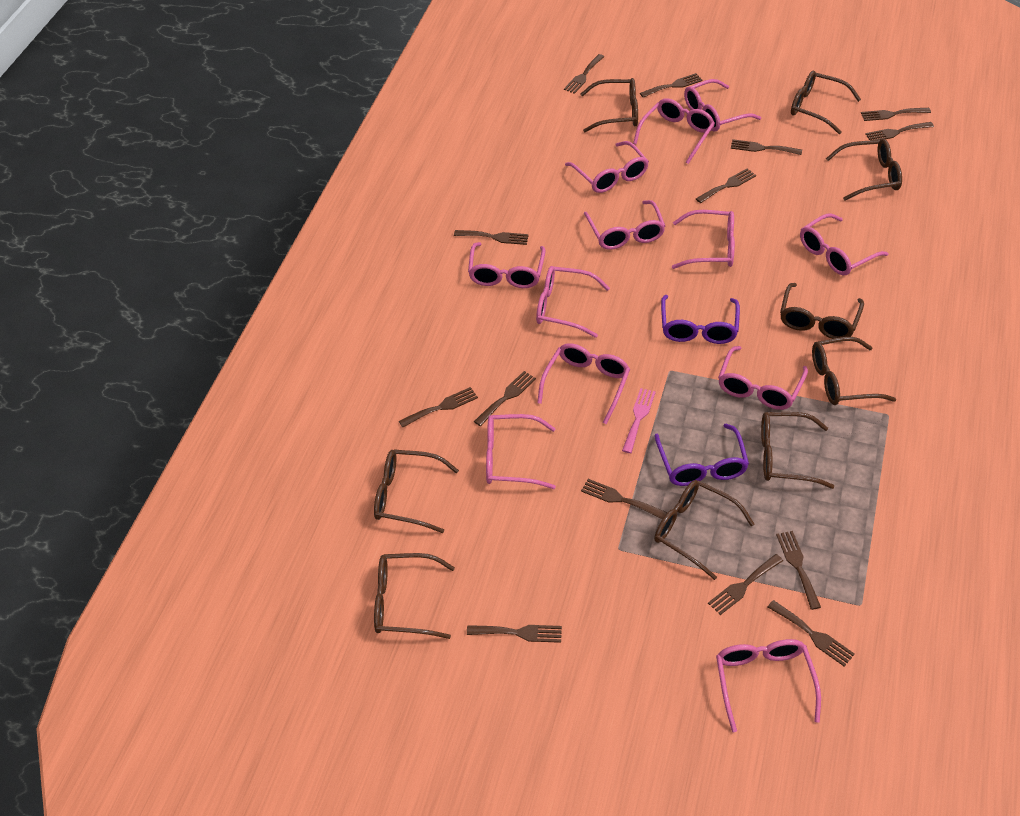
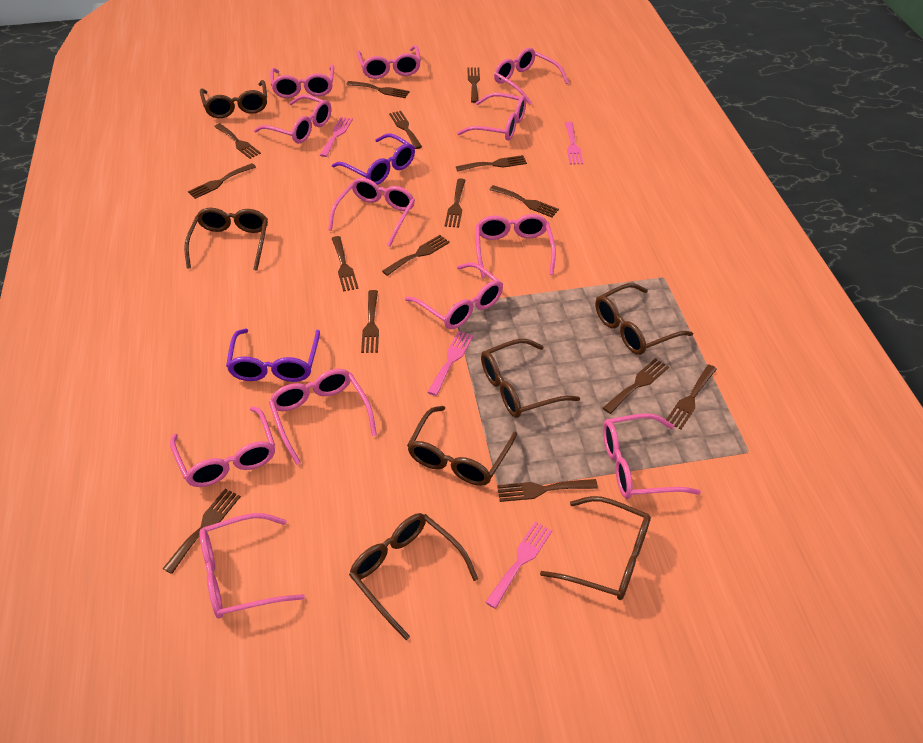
brown fork: 14 -> 15
brown glasses: 9 -> 7
pink fork: 1 -> 4

